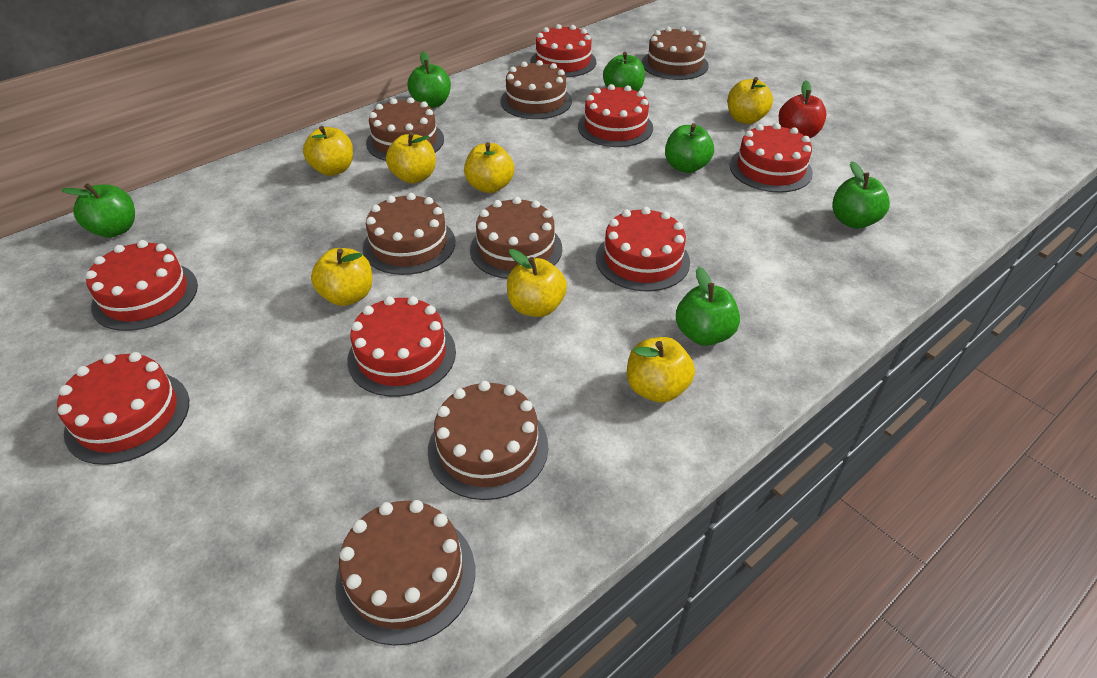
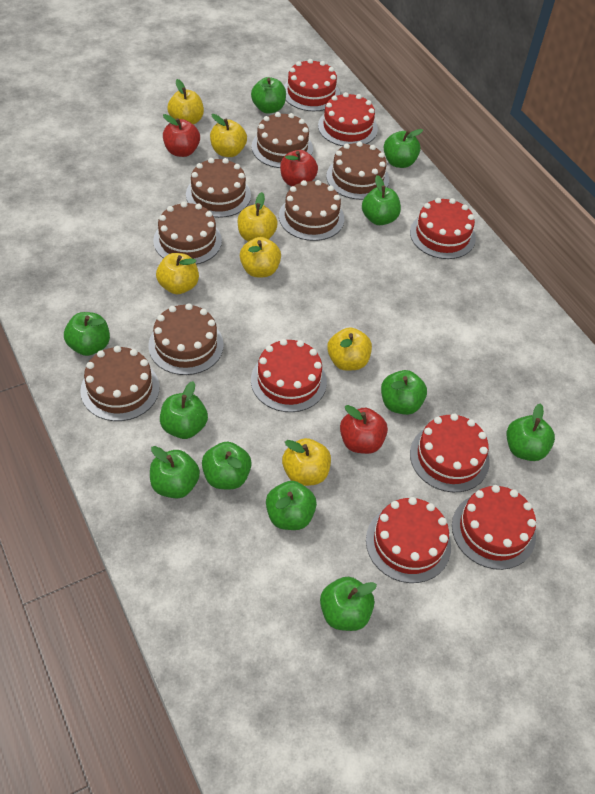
green apple: 6 -> 11
red apple: 1 -> 3

